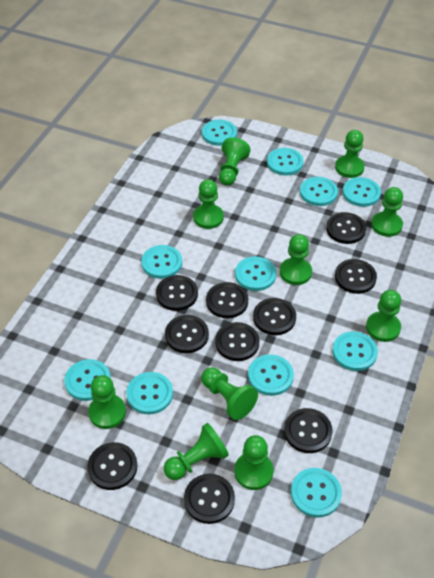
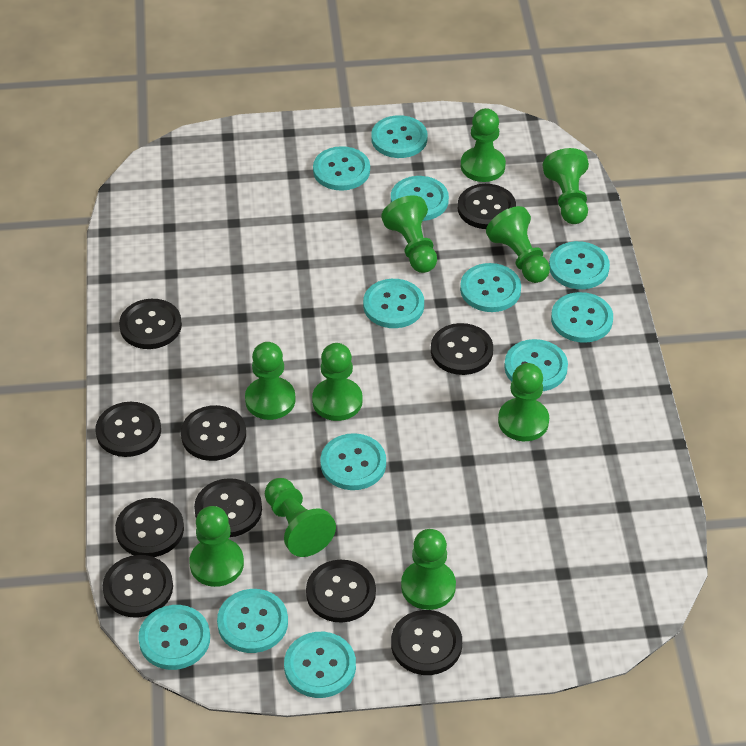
turquoise button: 11 -> 12

